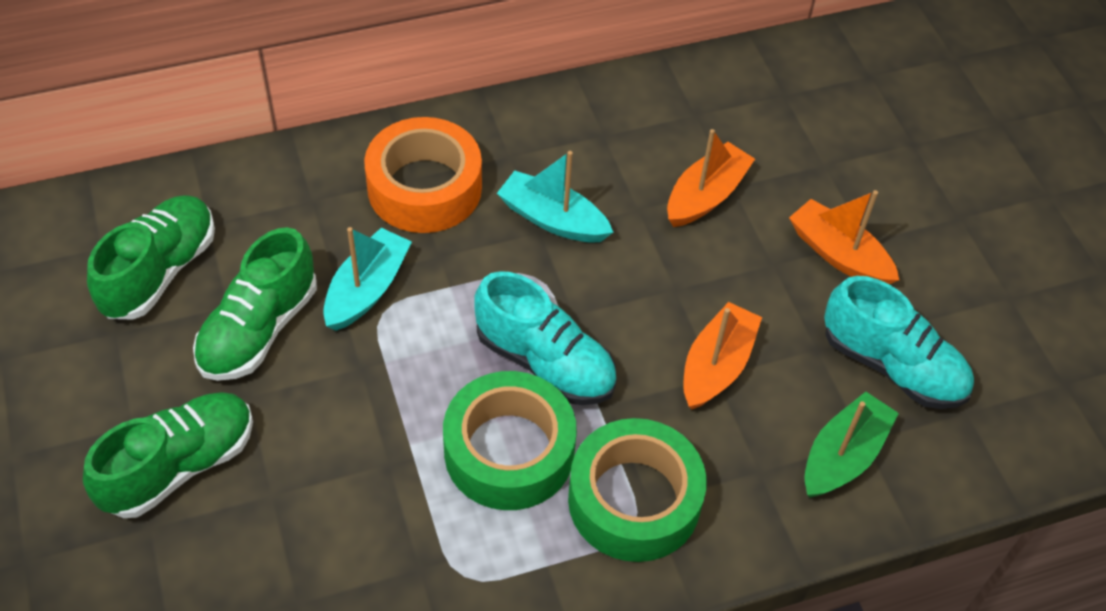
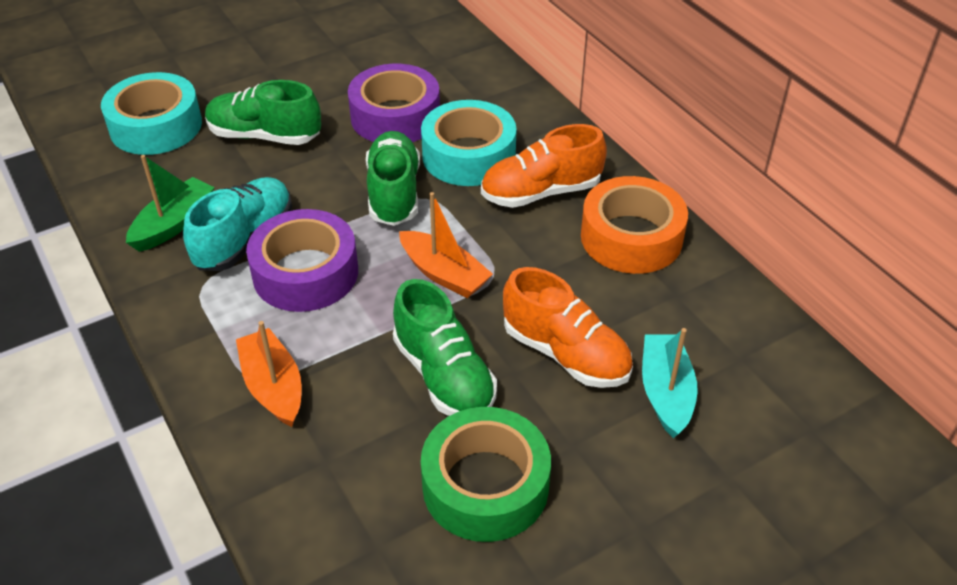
green tape: 2 -> 1
orange boat: 3 -> 2
orange shoe: 0 -> 2
purple tape: 0 -> 2
turquoise boat: 2 -> 1
turquoise shoe: 2 -> 1
turquoise tape: 0 -> 2

